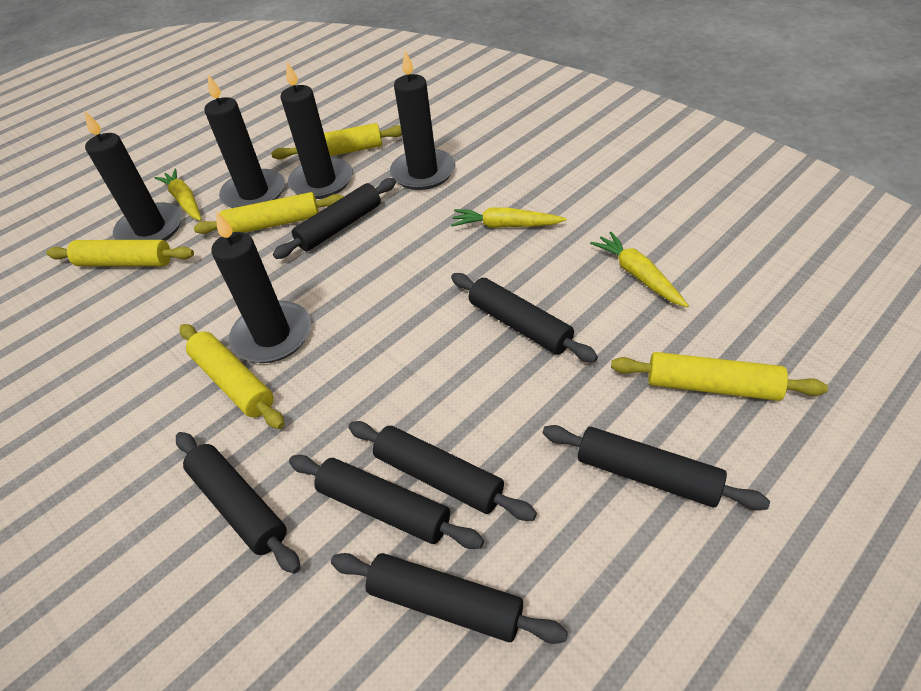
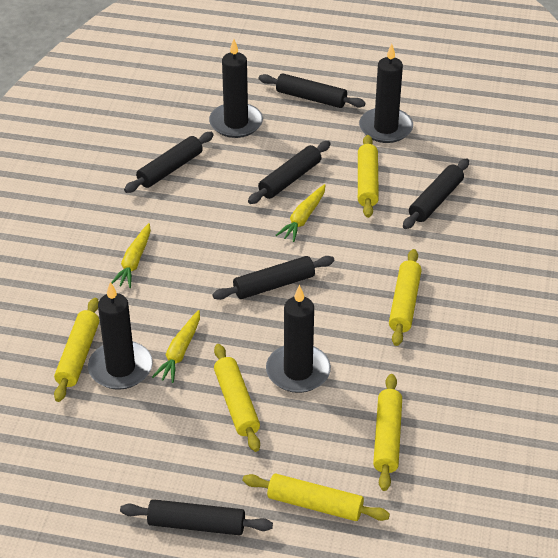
black candle: 5 -> 4
black rolling pin: 7 -> 6
yellow rolling pin: 5 -> 6

